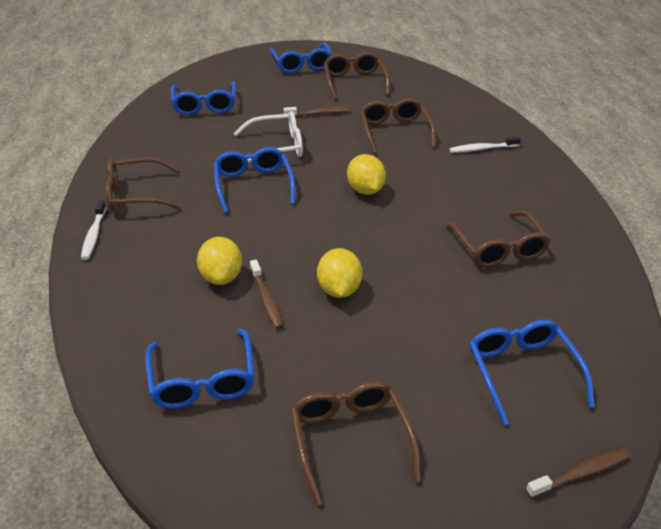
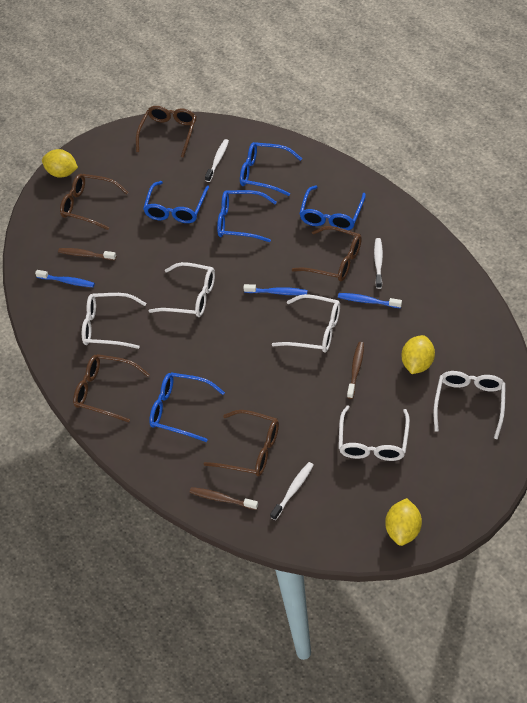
blue toothbrush: 0 -> 3
white glasses: 1 -> 5
white toothbrush: 2 -> 3

